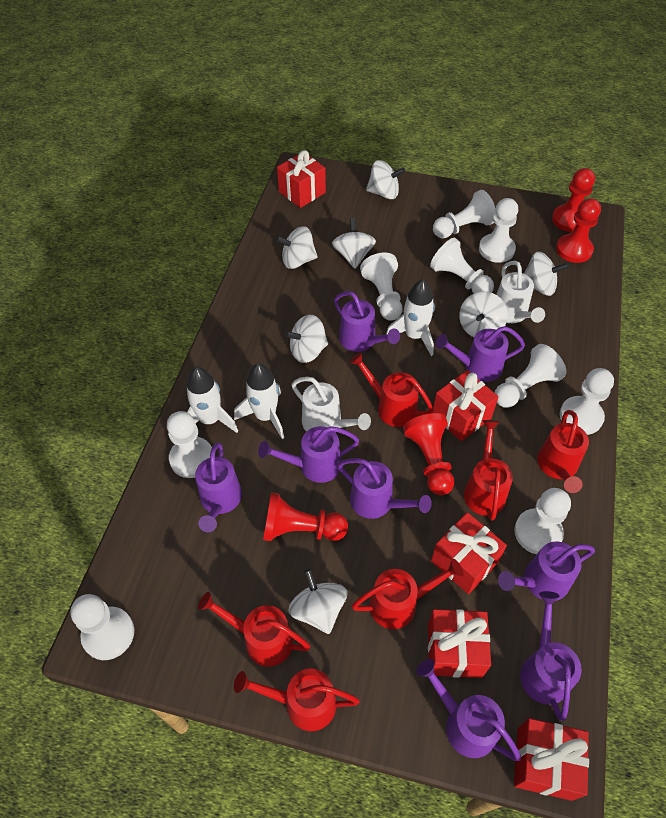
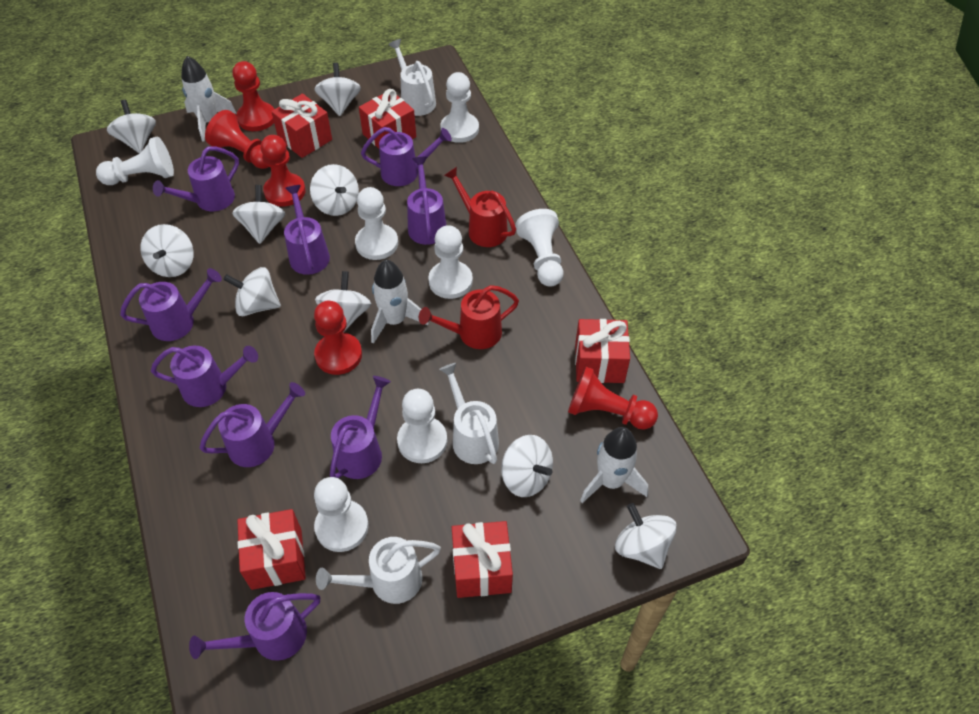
purple watering can: 8 -> 9
red pawn: 4 -> 5
red watering can: 6 -> 2
white pawn: 9 -> 7
white spinning top: 7 -> 9
white watering can: 2 -> 3

